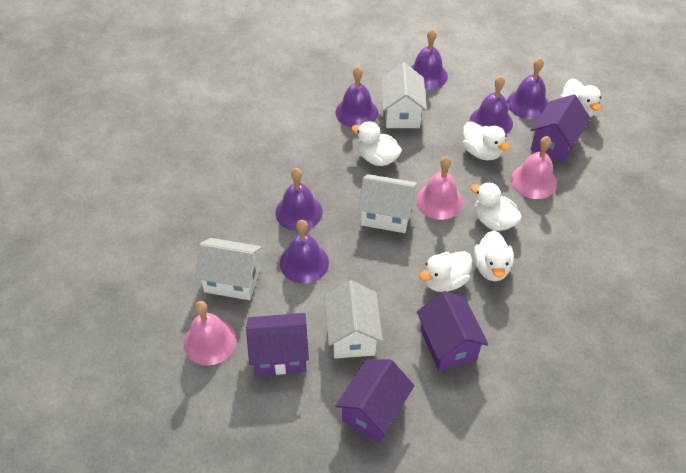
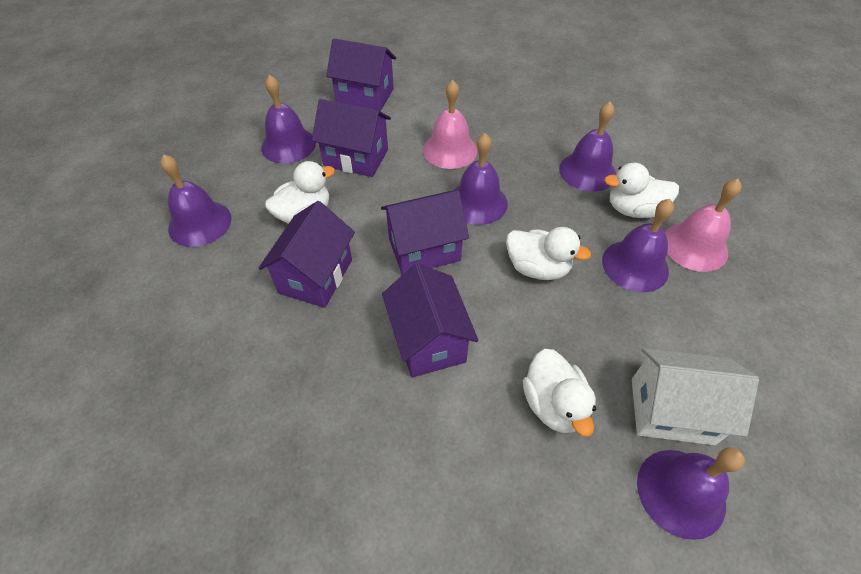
pink bell: 3 -> 2
purple house: 4 -> 5
white duck: 6 -> 4
white house: 4 -> 1

